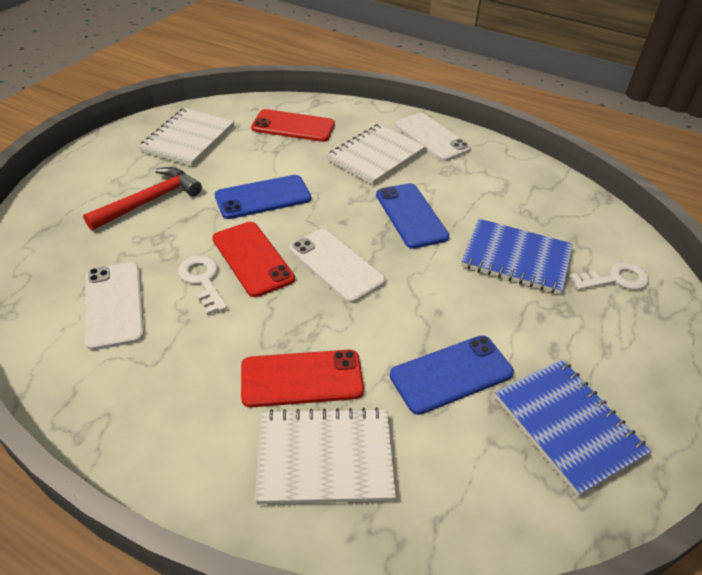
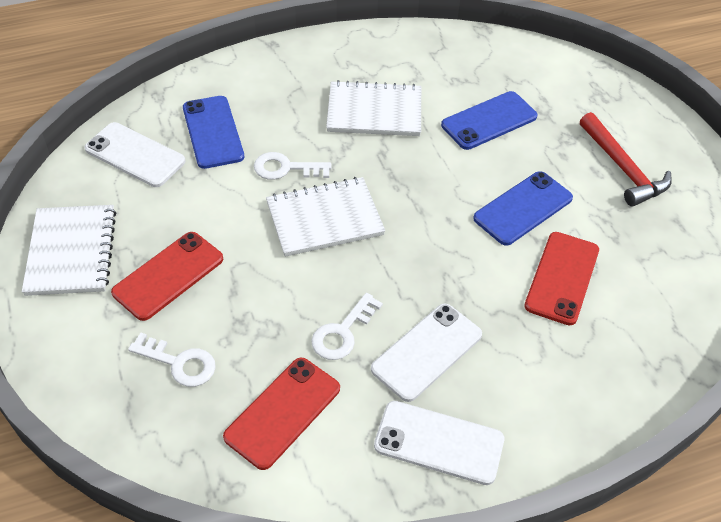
blue notebook: 2 -> 0
white key: 2 -> 3

